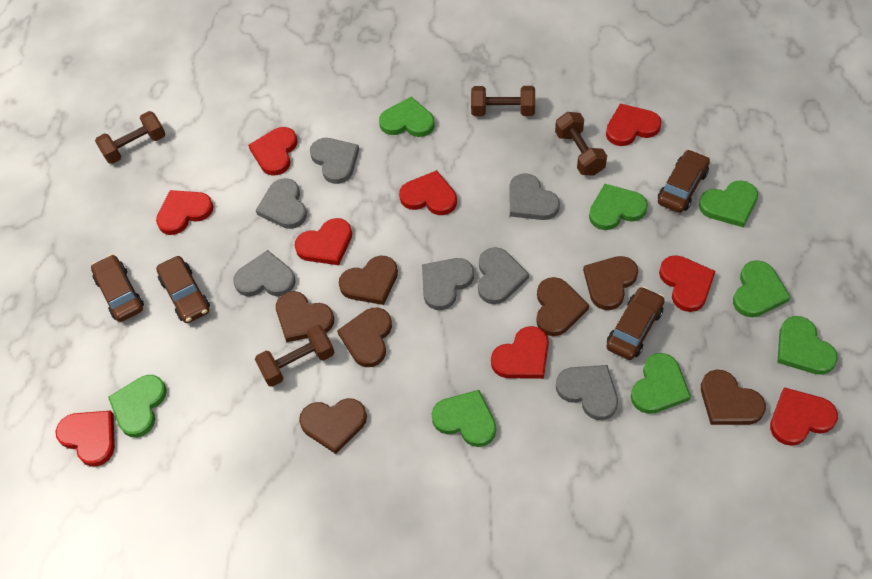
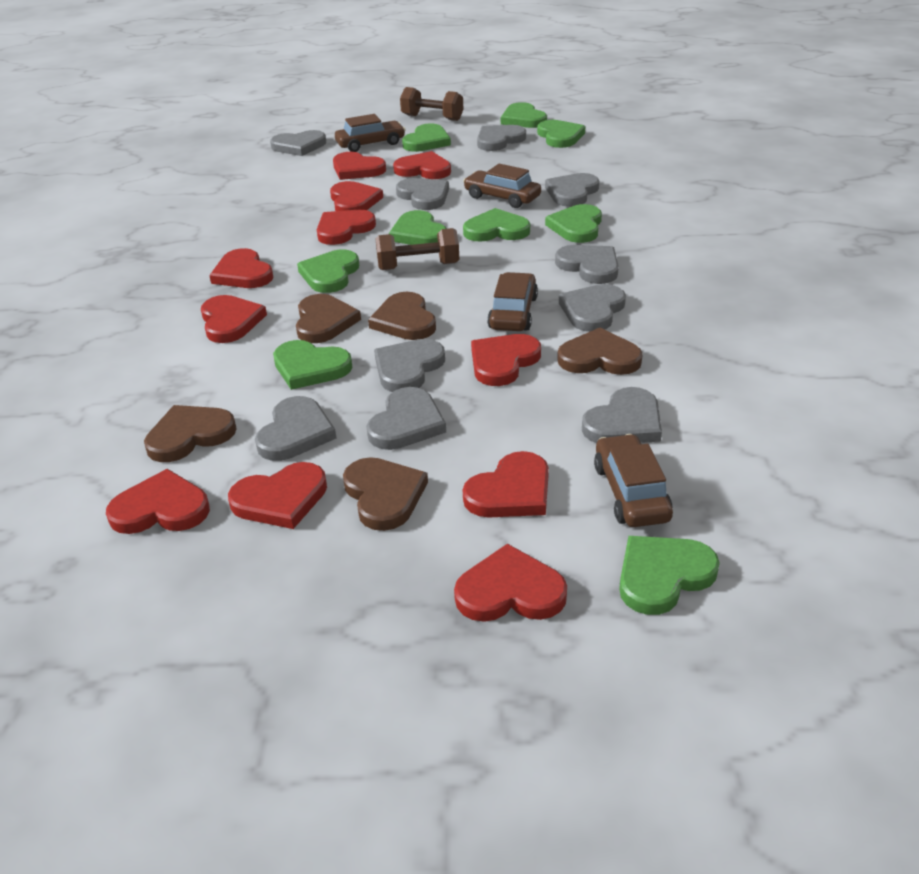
brown dumbbell: 4 -> 2
brown heart: 7 -> 5
green heart: 8 -> 9
grey heart: 7 -> 10
red heart: 9 -> 11

